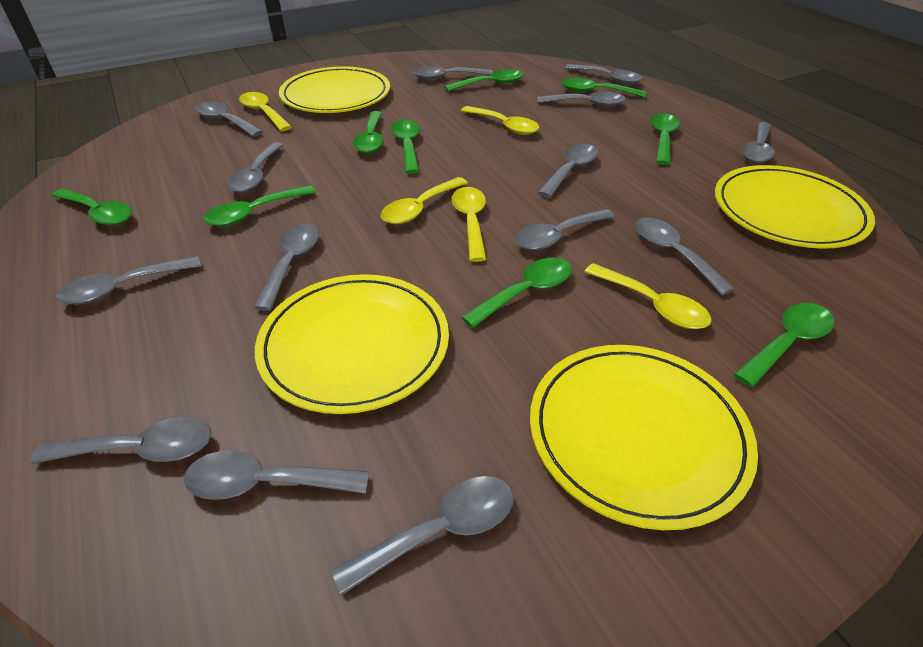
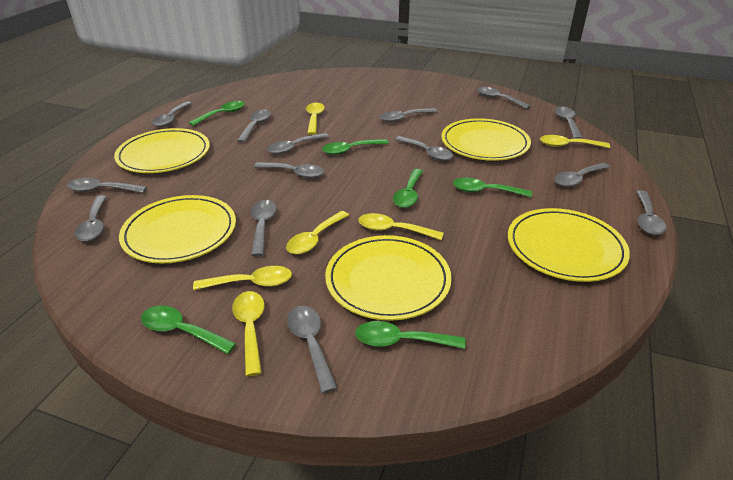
green spoon: 9 -> 6
yellow plate: 4 -> 5
yellow spoon: 5 -> 6

